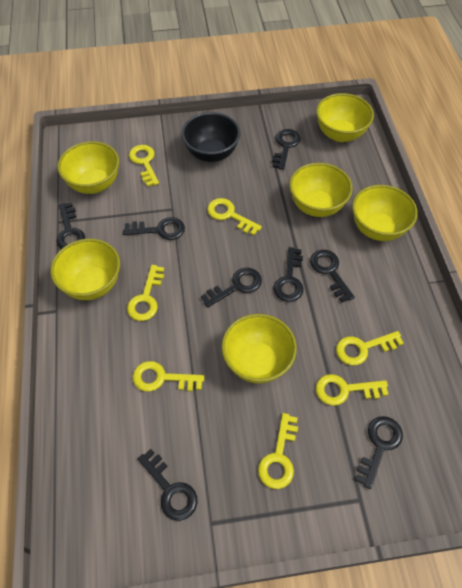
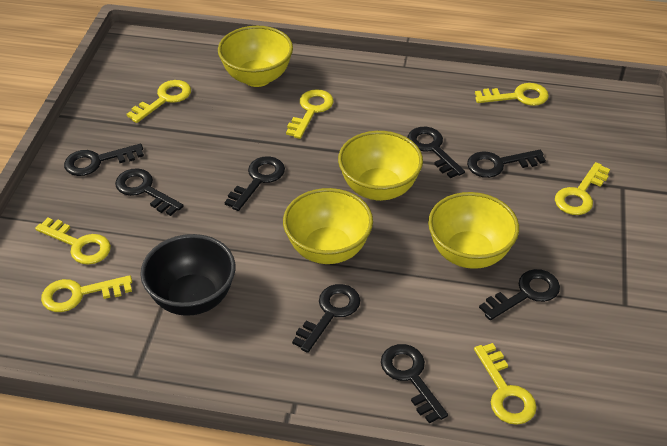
yellow bowl: 6 -> 4

